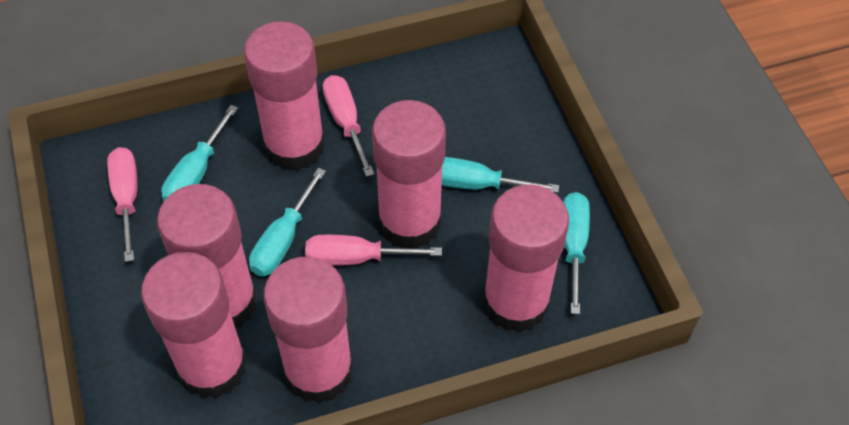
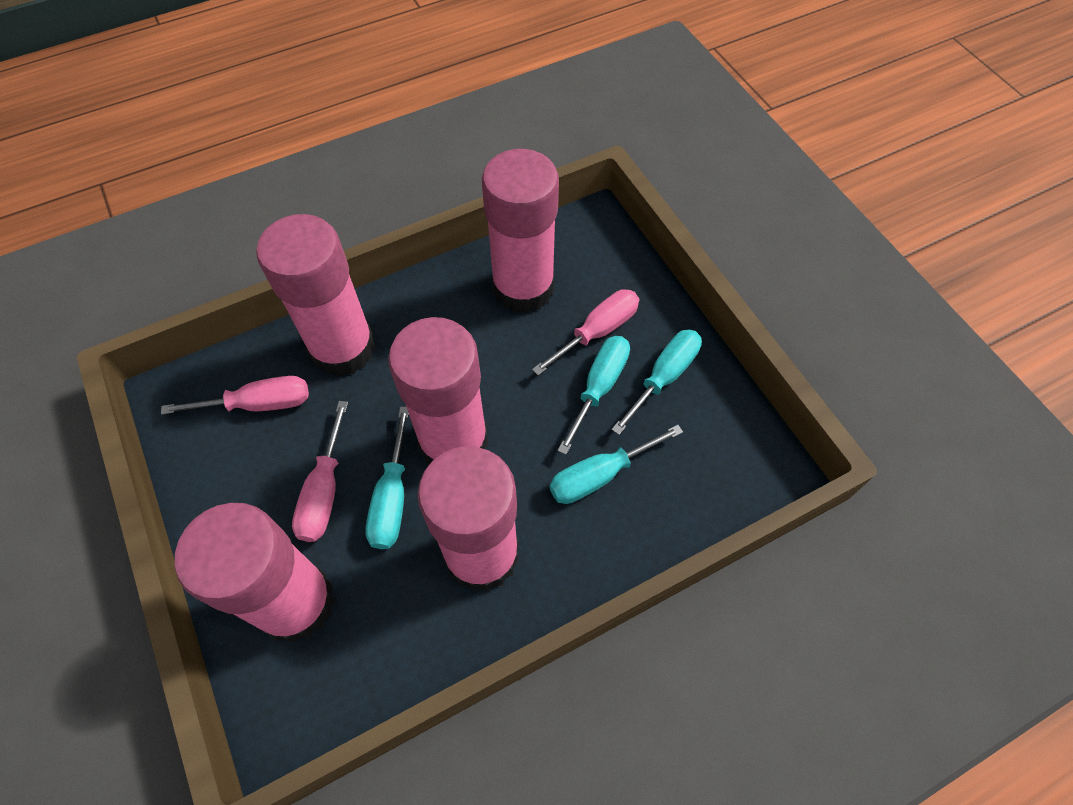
pink glue stick: 6 -> 5

